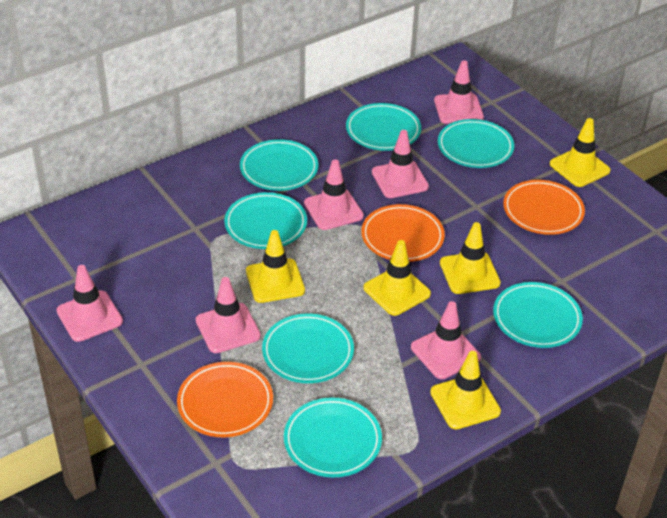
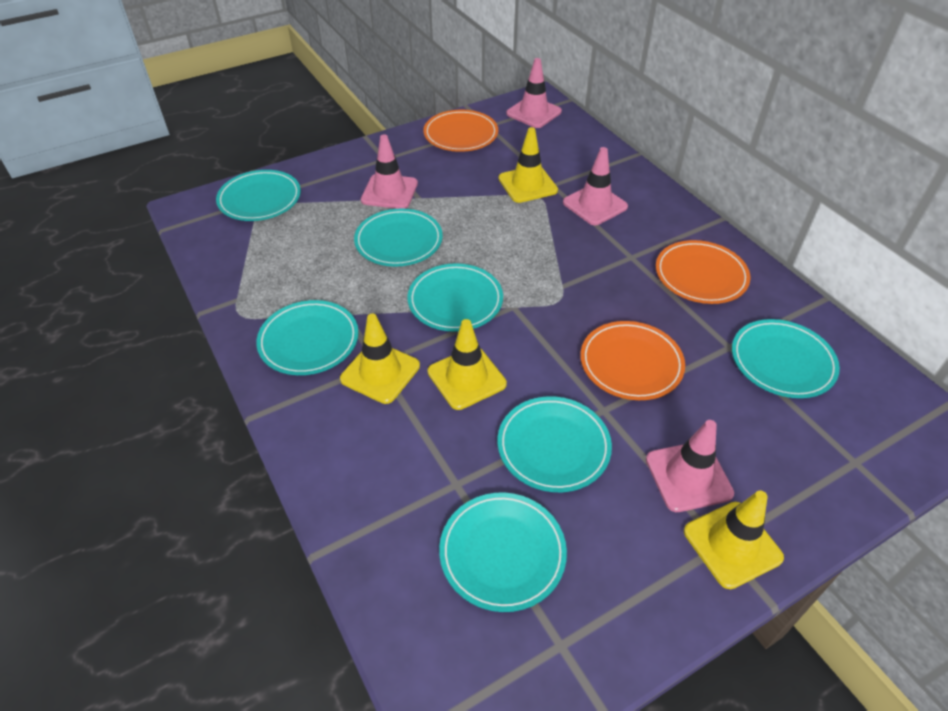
pink traffic cone: 6 -> 4
yellow traffic cone: 5 -> 4

